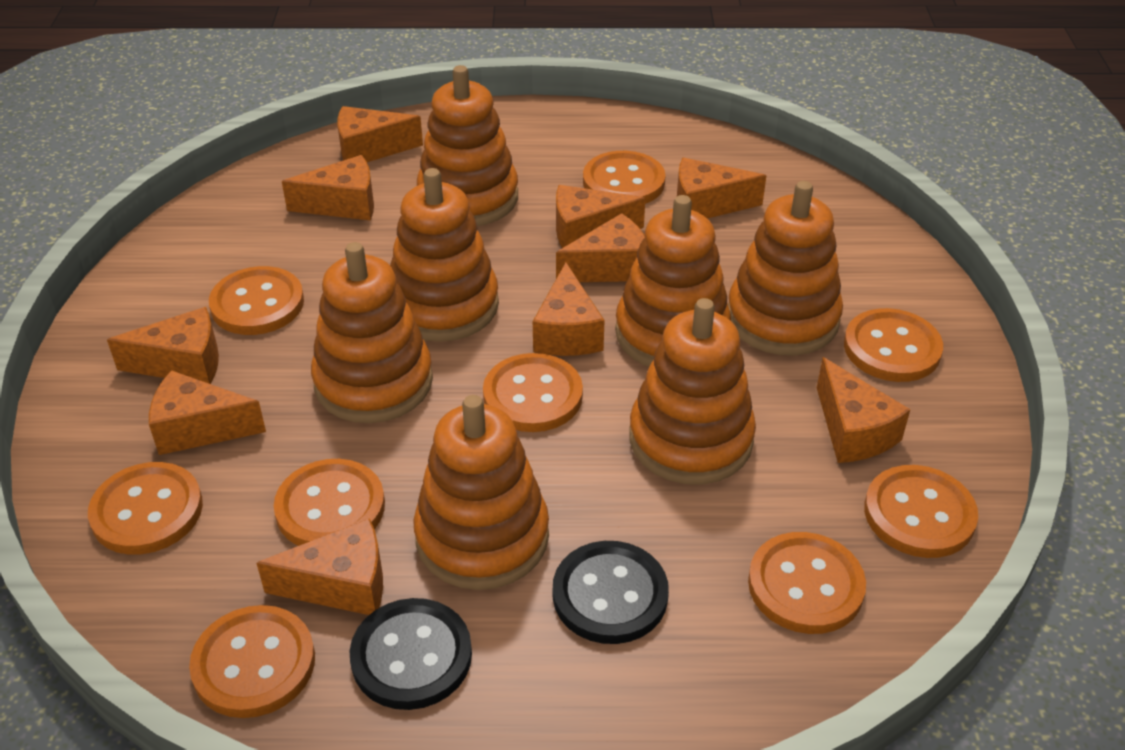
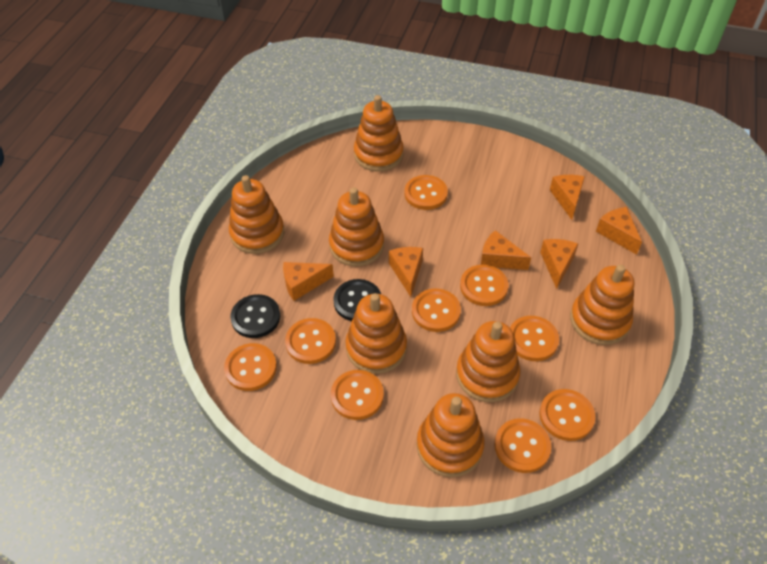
orange cheese: 10 -> 6

